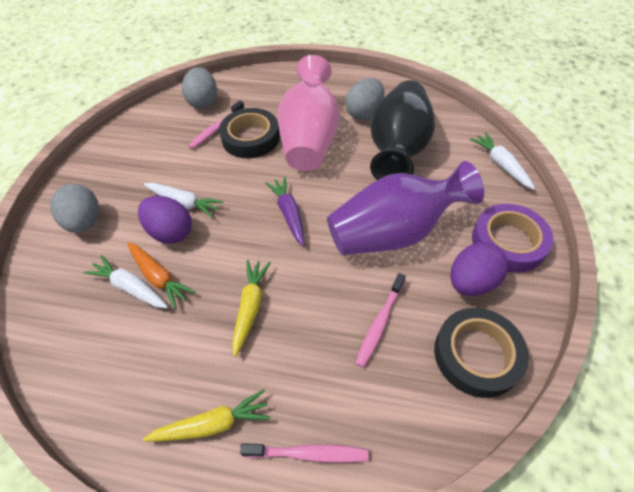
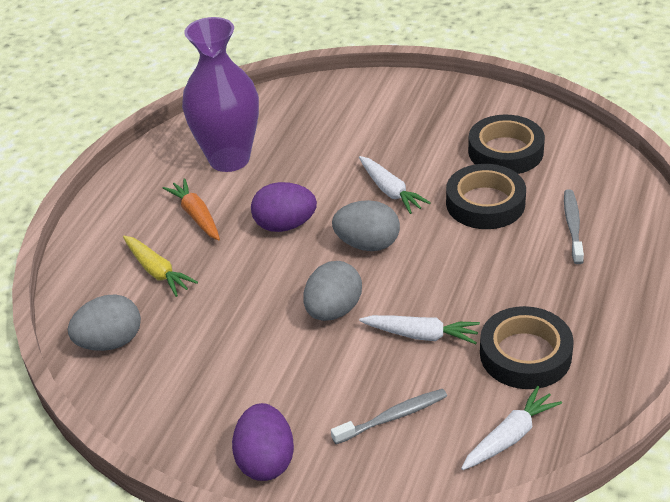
black tape: 2 -> 3
black vase: 1 -> 0
grey toothbrush: 0 -> 2
pink toothbrush: 3 -> 0
pink vase: 1 -> 0
purple carrot: 1 -> 0
purple tape: 1 -> 0
yellow carrot: 2 -> 1

